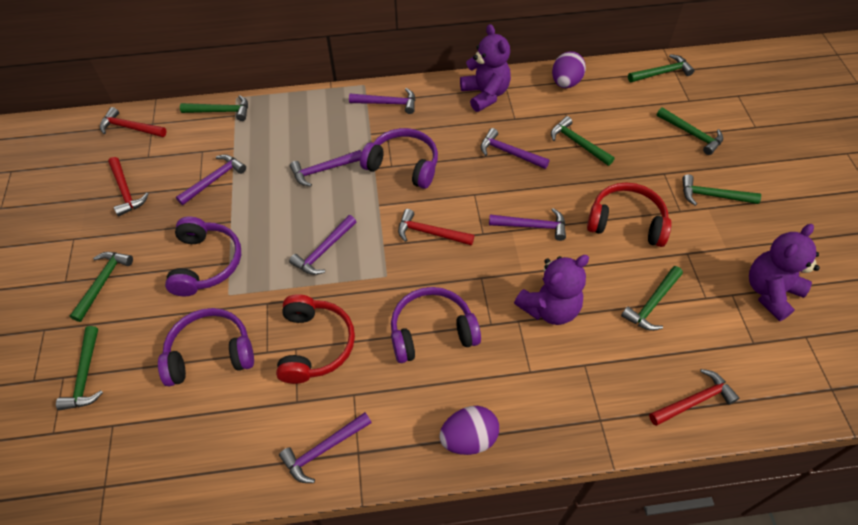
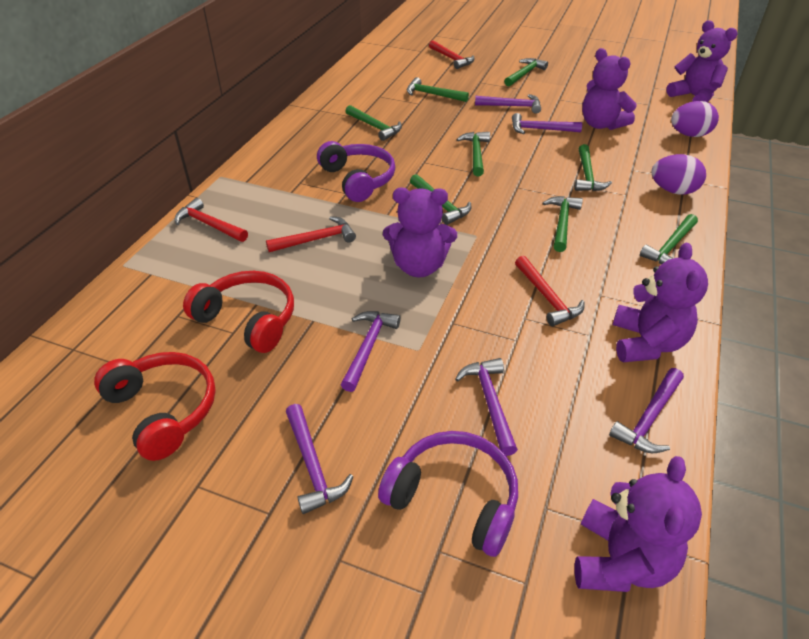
purple hammer: 7 -> 6
purple headphones: 4 -> 2
purple teddy bear: 3 -> 5

